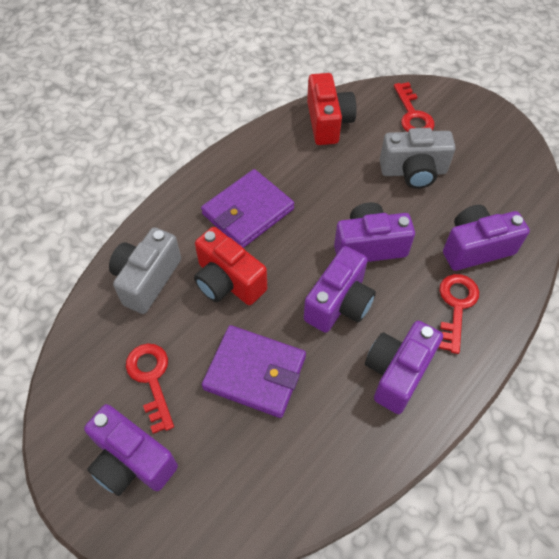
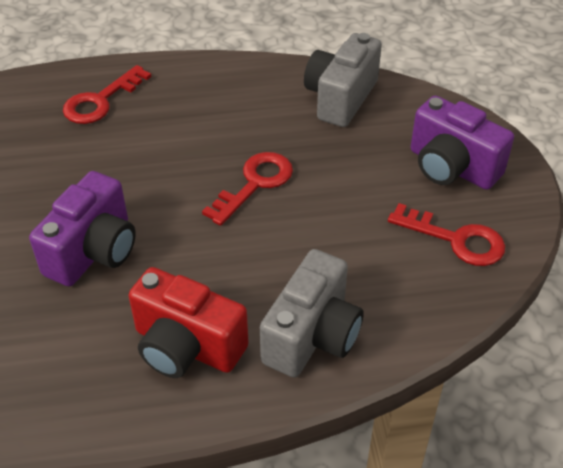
purple camera: 5 -> 2
purple wallet: 2 -> 0
red camera: 2 -> 1

